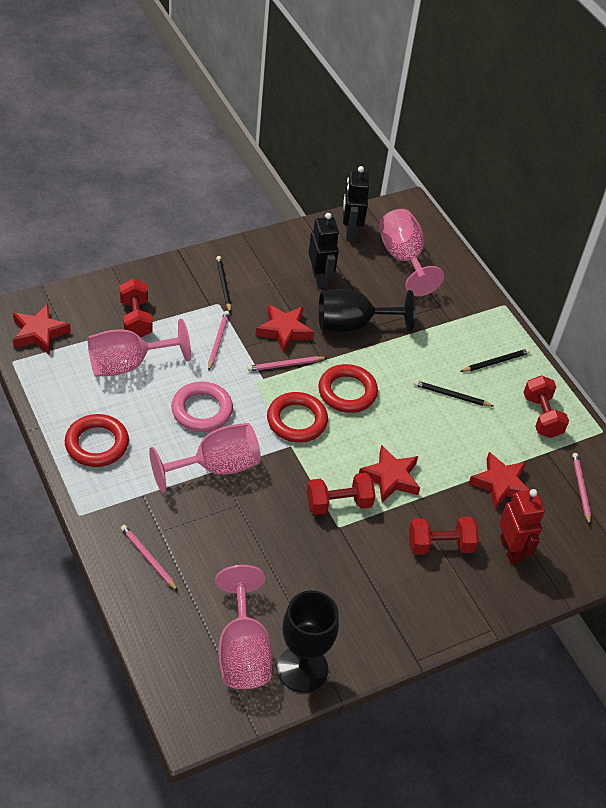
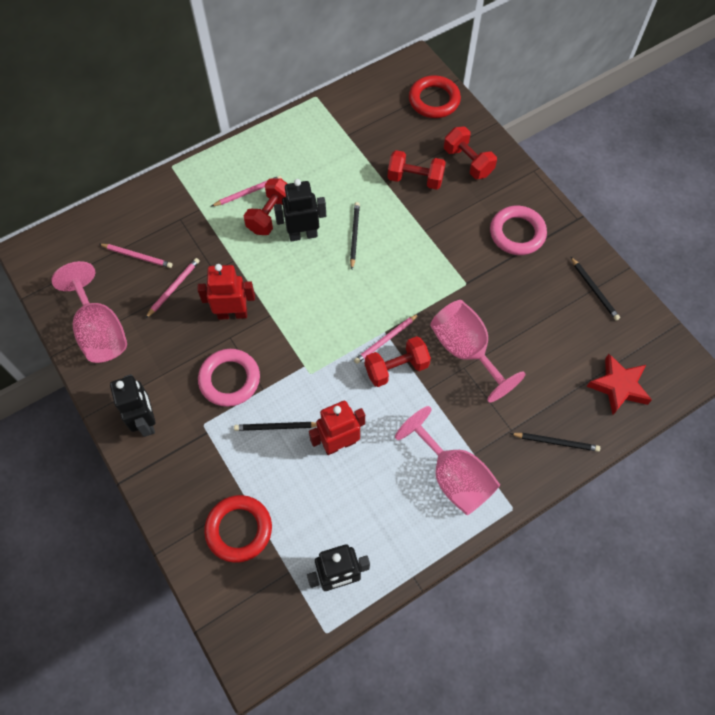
black goblet: 2 -> 0
black pencil: 3 -> 4
black robot: 2 -> 3
pink goblet: 4 -> 3
pink ring: 1 -> 2
red ring: 3 -> 2
red robot: 1 -> 2
red star: 4 -> 1

